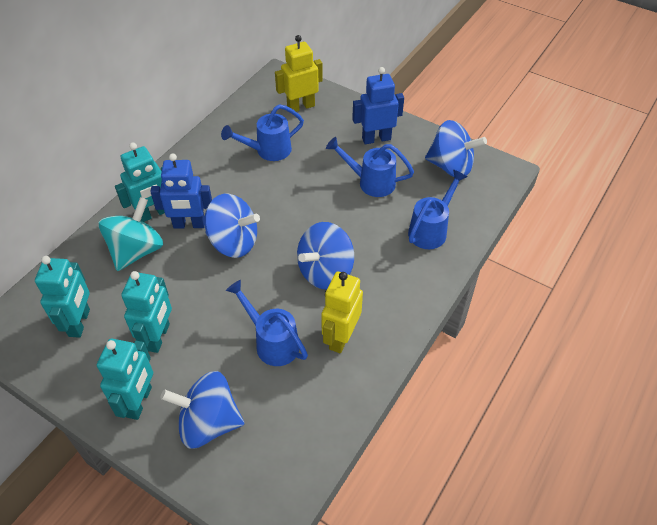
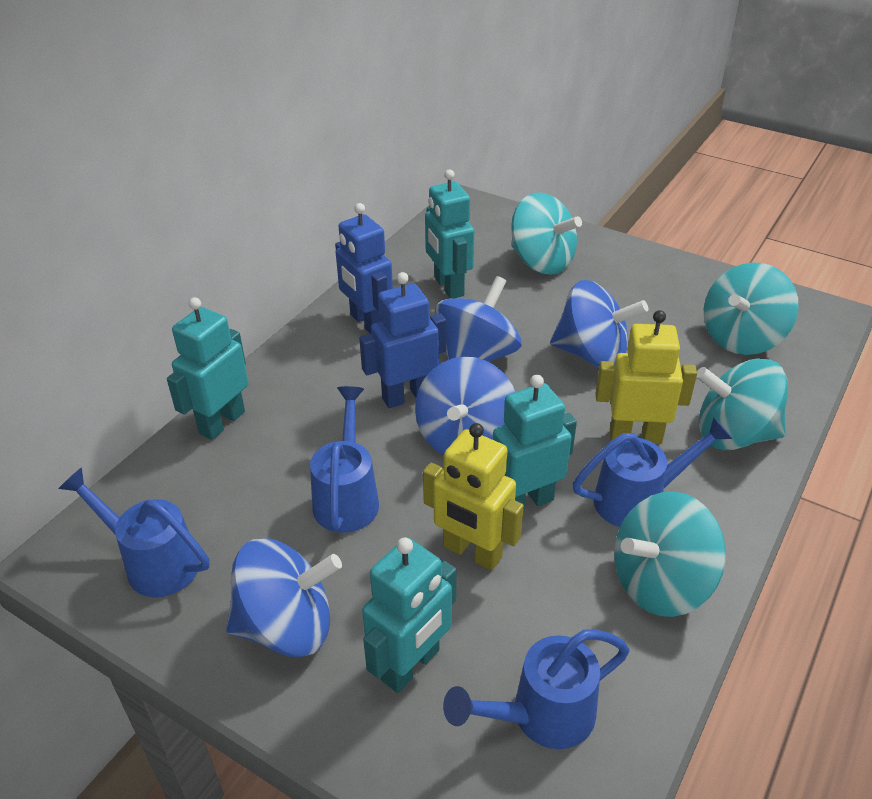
turquoise spinning top: 1 -> 4

